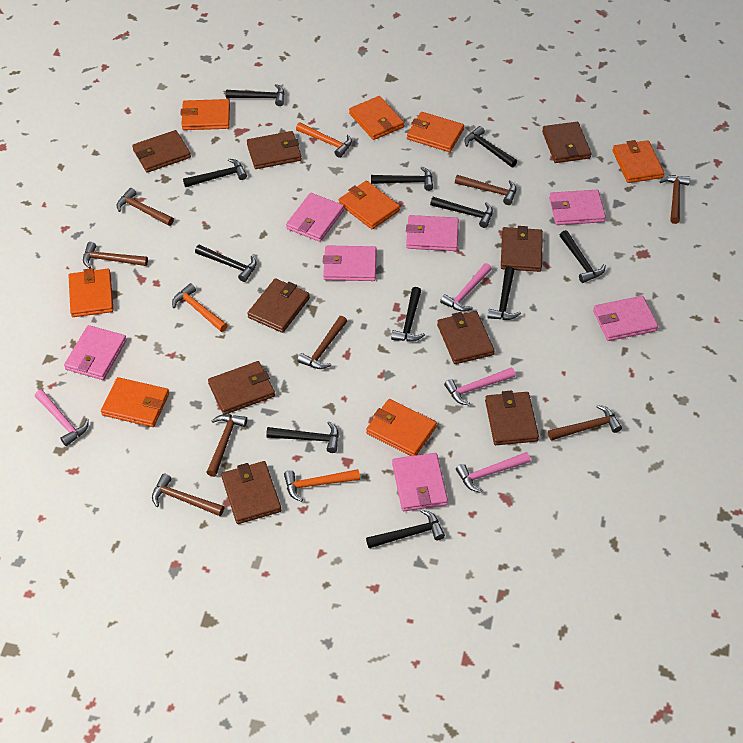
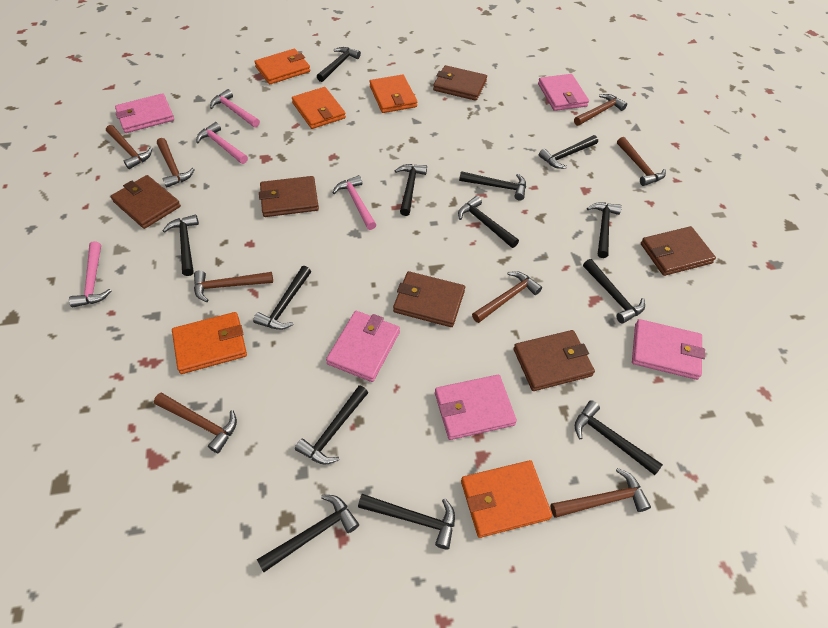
black hammer: 11 -> 13
brown wallet: 9 -> 6
orange hammer: 3 -> 0
orange wallet: 8 -> 5
pink wallet: 7 -> 5

